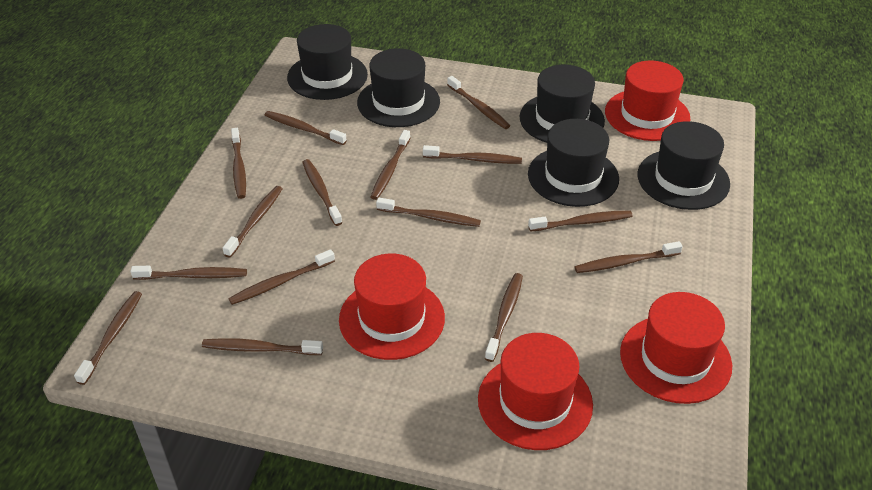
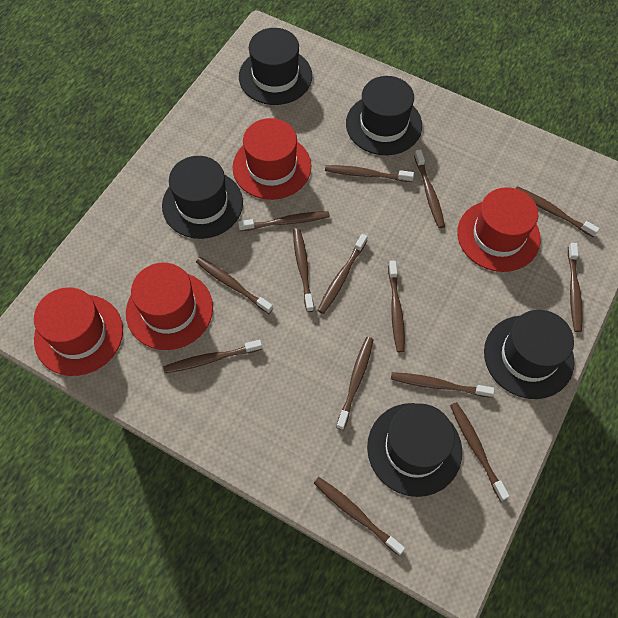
brown toothbrush: 15 -> 14

